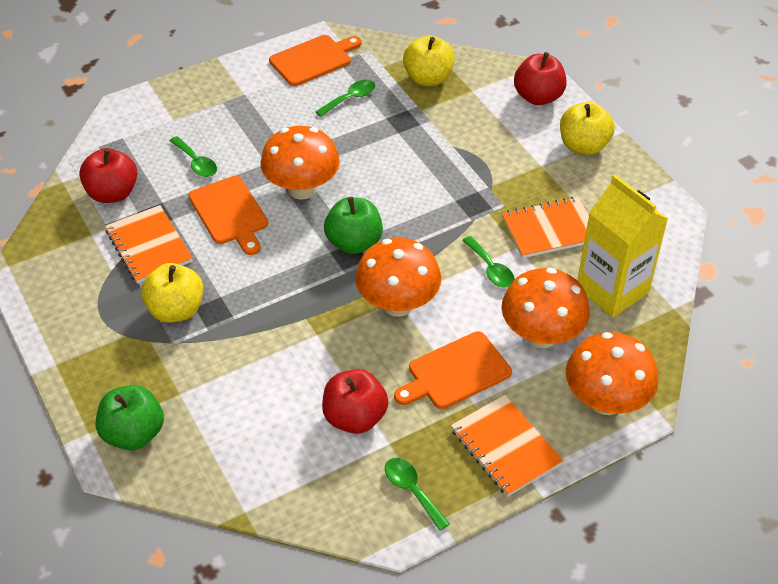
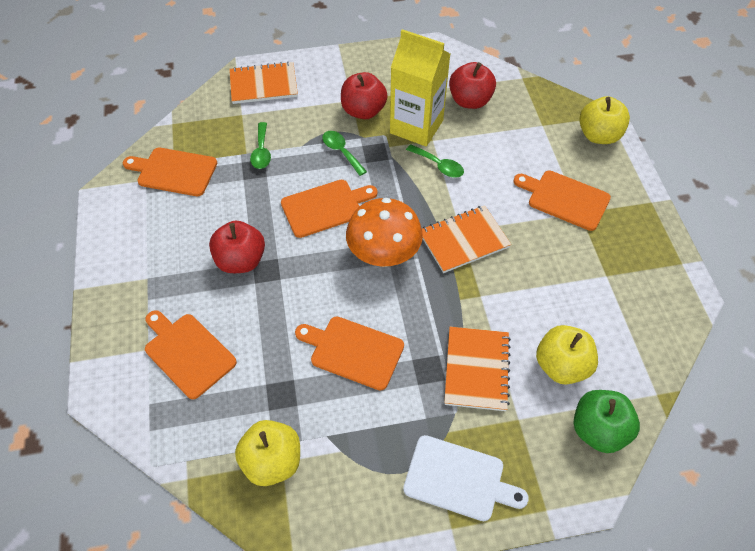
green apple: 2 -> 1
green spoon: 4 -> 3
orange cutting board: 3 -> 5
orange mushroom: 4 -> 1
white cutting board: 0 -> 1

